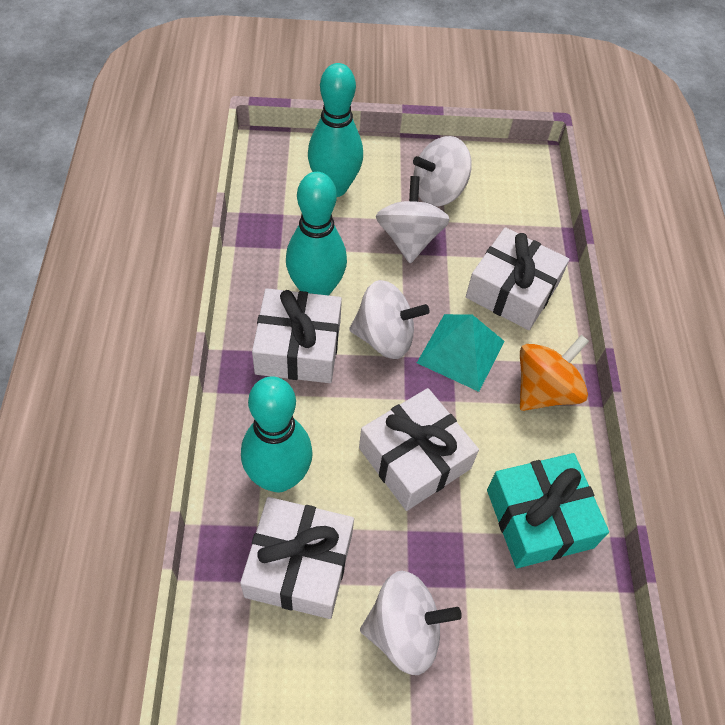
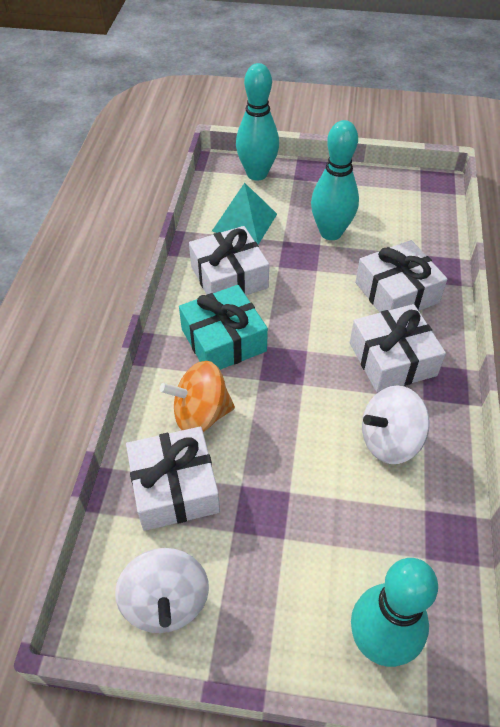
white spinning top: 4 -> 2

